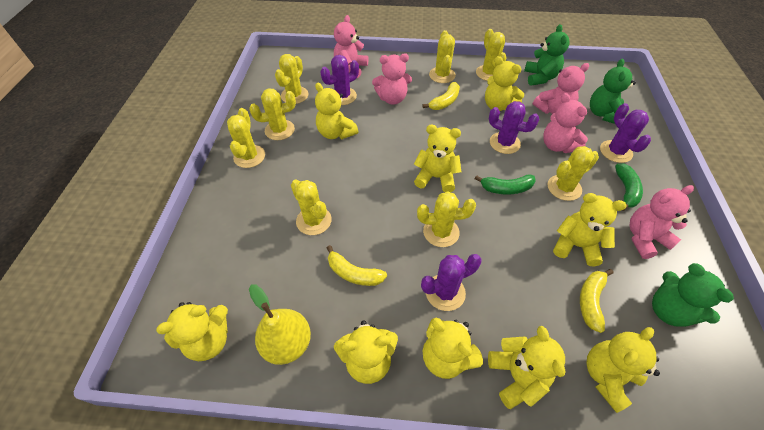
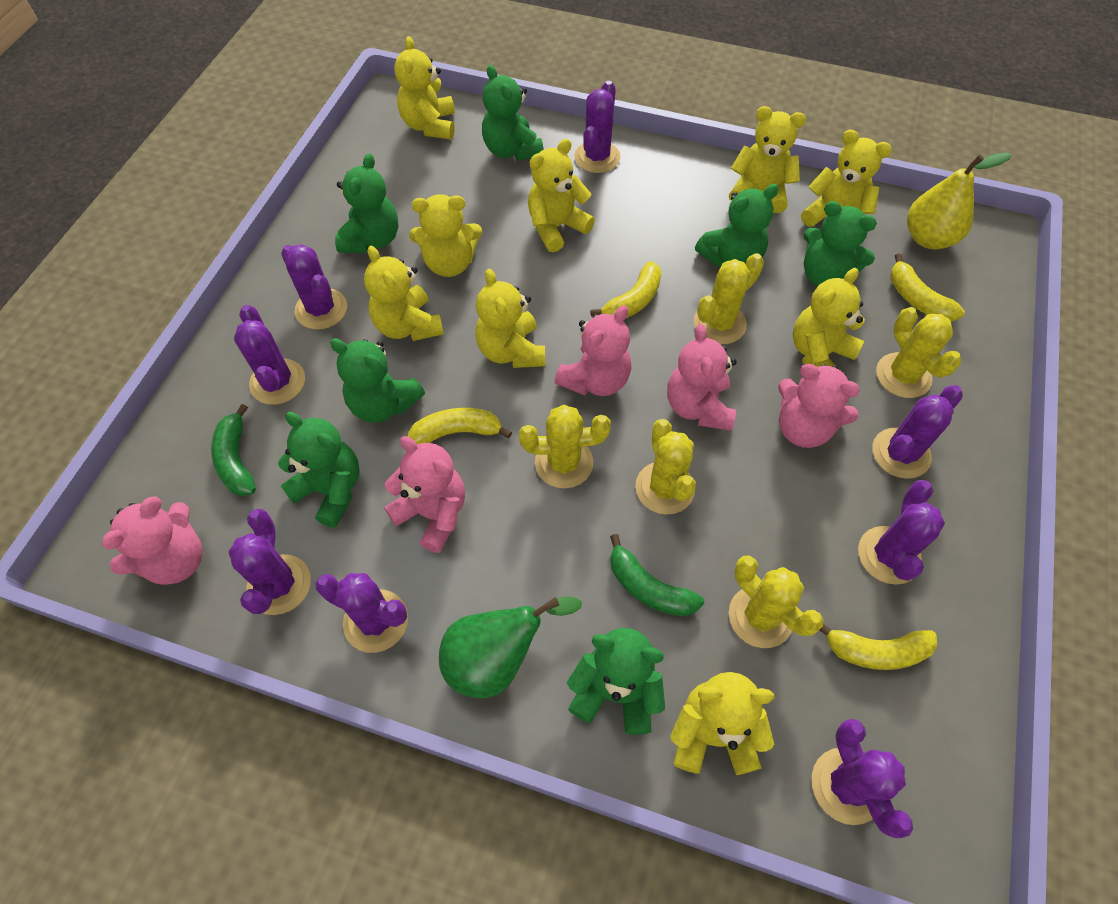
green pear: 0 -> 1
green teddy bear: 3 -> 7
purple cactus: 4 -> 8
yellow banana: 3 -> 4
yellow cactus: 8 -> 5

